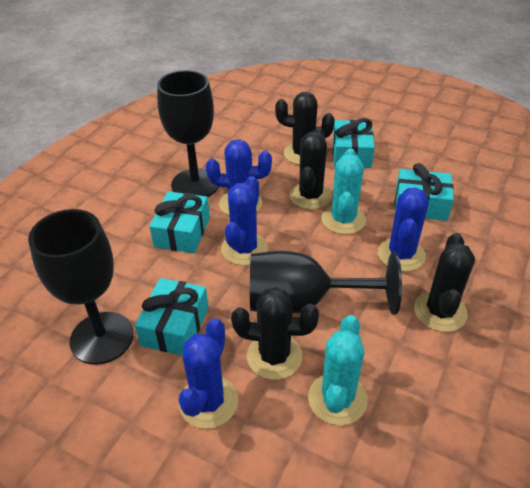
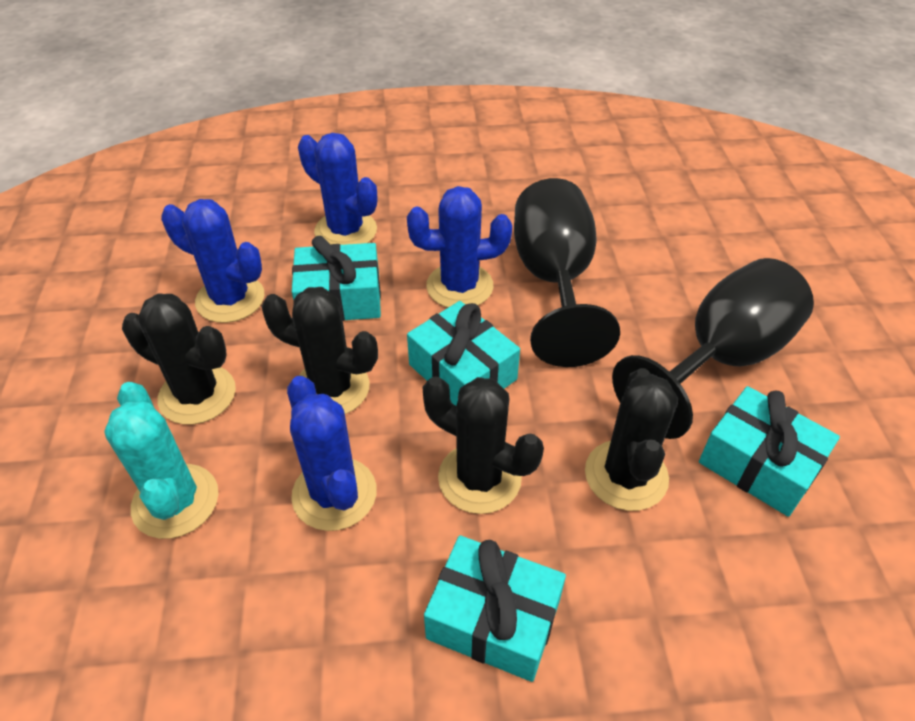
black goblet: 3 -> 2
turquoise cactus: 2 -> 1

